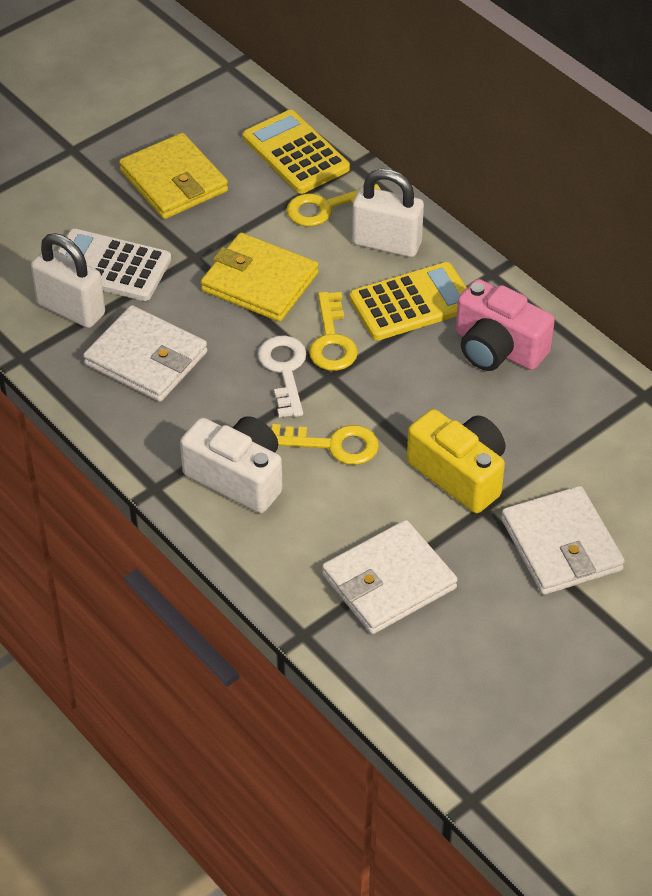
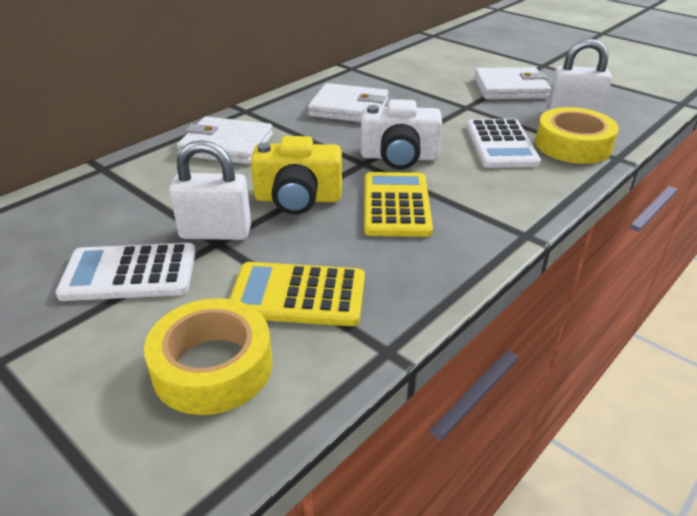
pink camera: 1 -> 0
white calculator: 1 -> 2
white key: 1 -> 0
yellow key: 3 -> 0
yellow tape: 0 -> 2
yellow wallet: 2 -> 0

